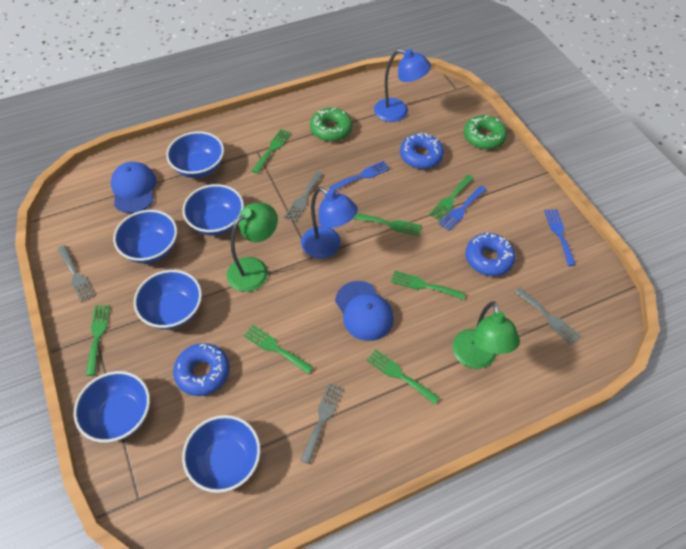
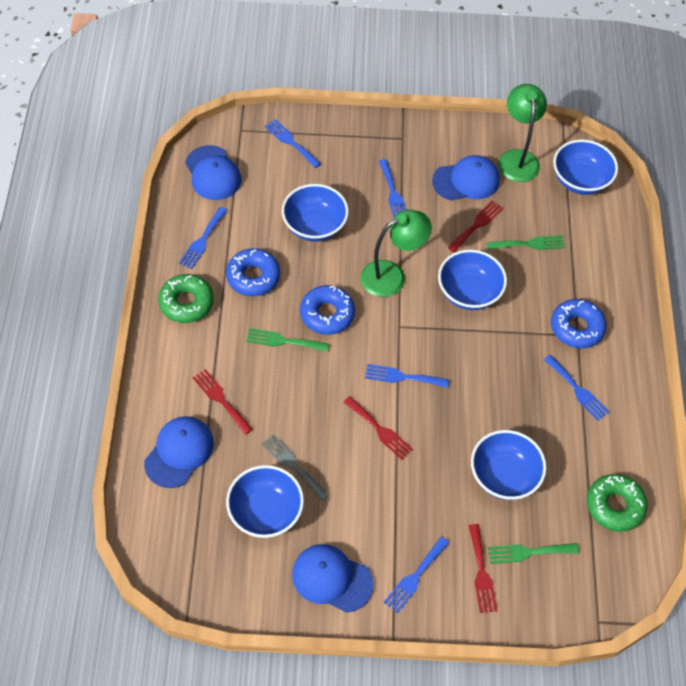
blue bowl: 6 -> 5
blue cap: 2 -> 4
blue fork: 3 -> 6
blue lamp: 2 -> 0
green fork: 7 -> 3
grey fork: 4 -> 1
red fork: 0 -> 4

